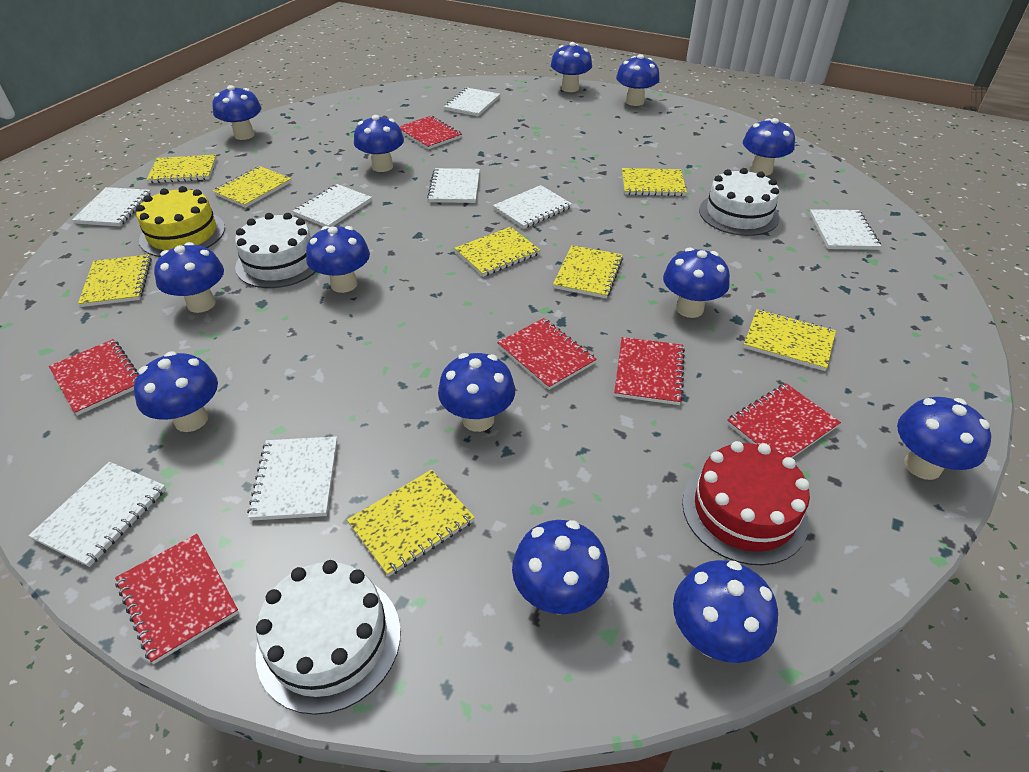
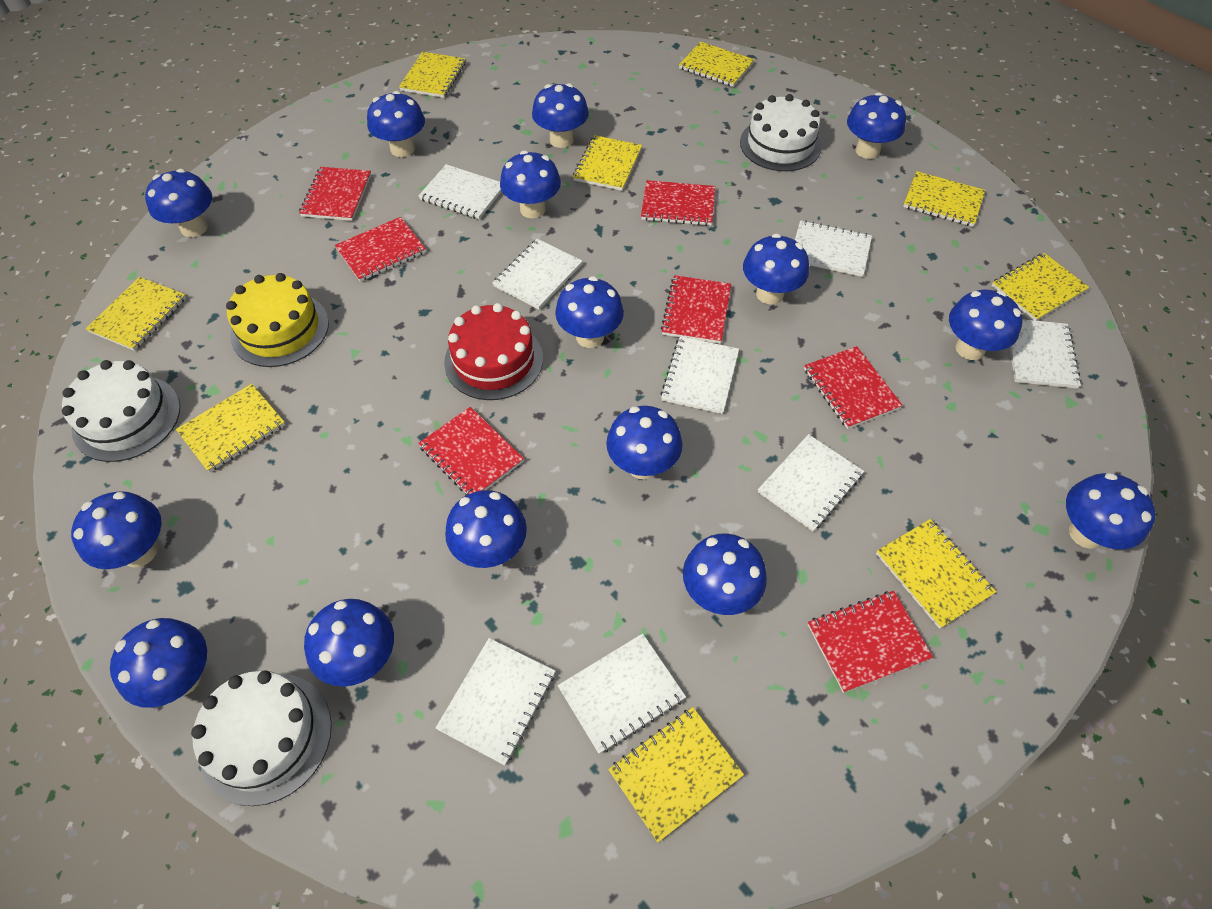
blue mushroom: 13 -> 15
red notebook: 6 -> 7
yellow notebook: 8 -> 9

